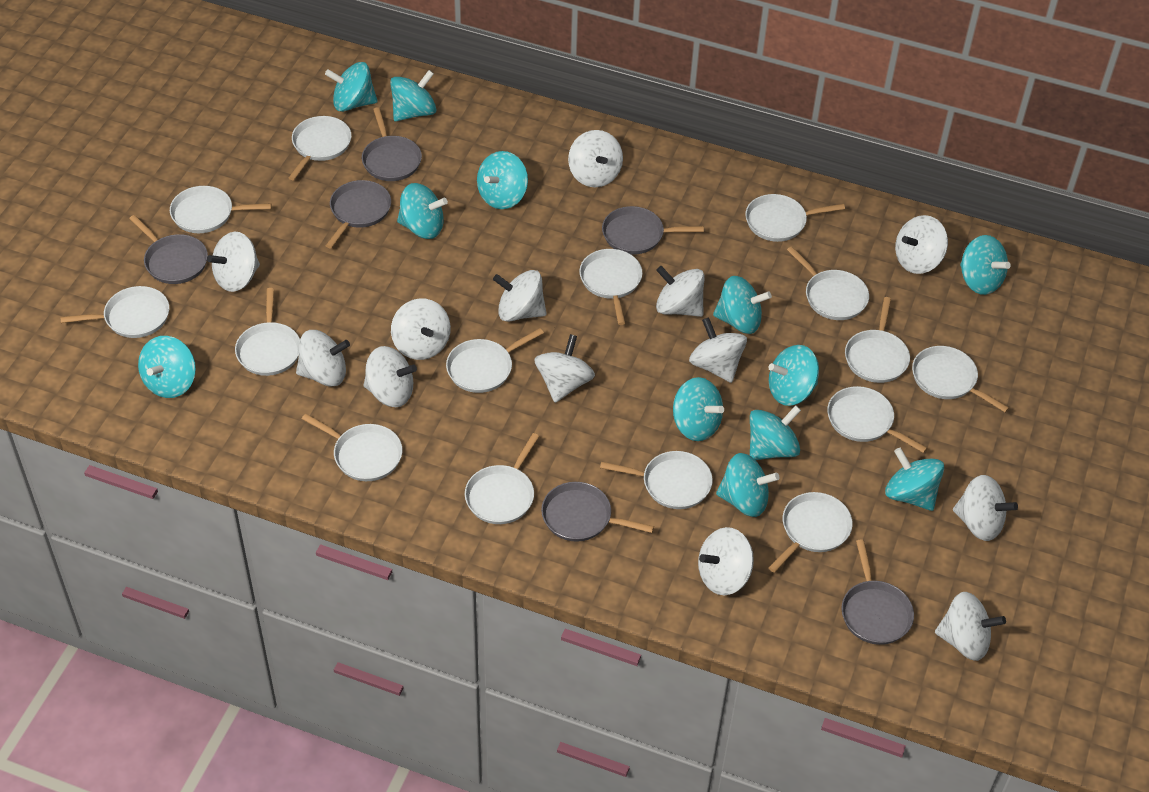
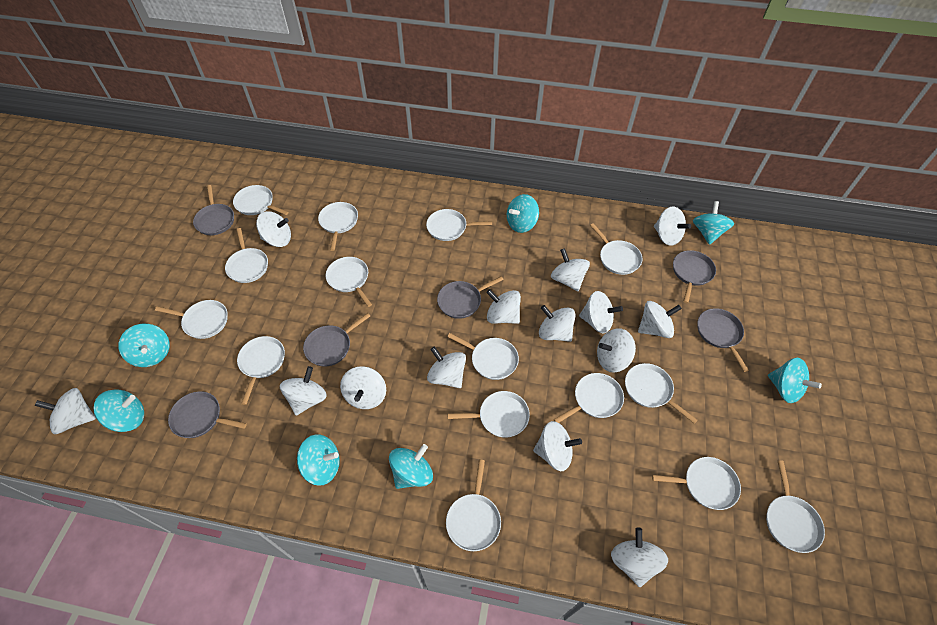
turquoise spinning top: 12 -> 7
white spinning top: 13 -> 14

